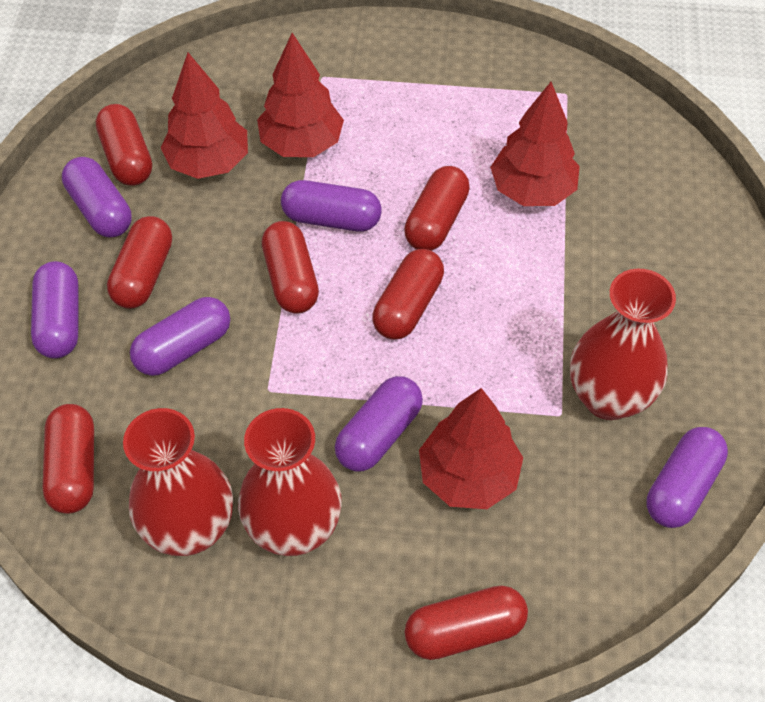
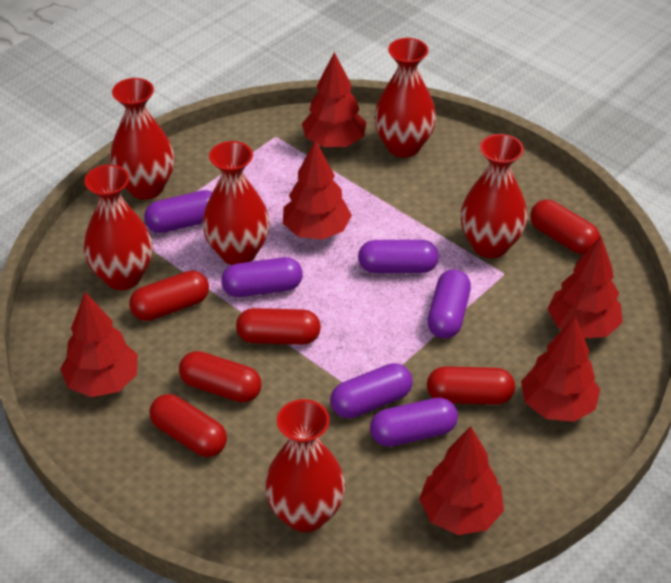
red capsule: 7 -> 6
red tree: 4 -> 6
red vase: 3 -> 6

